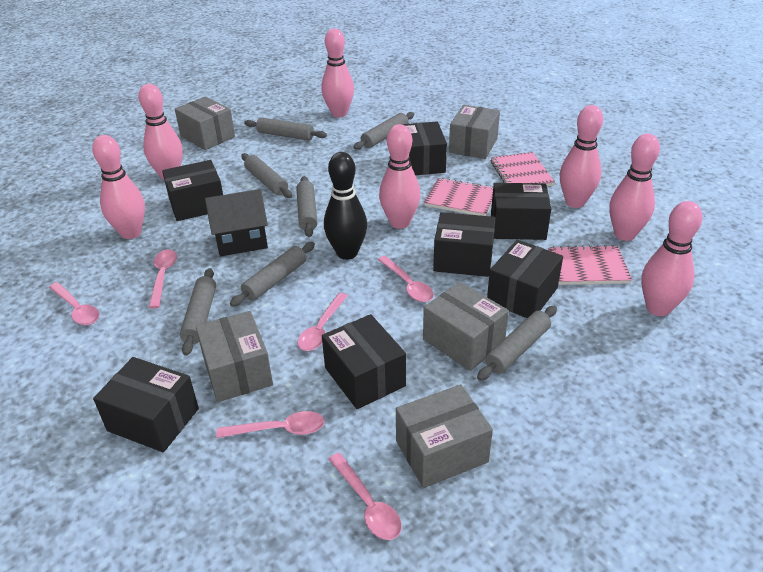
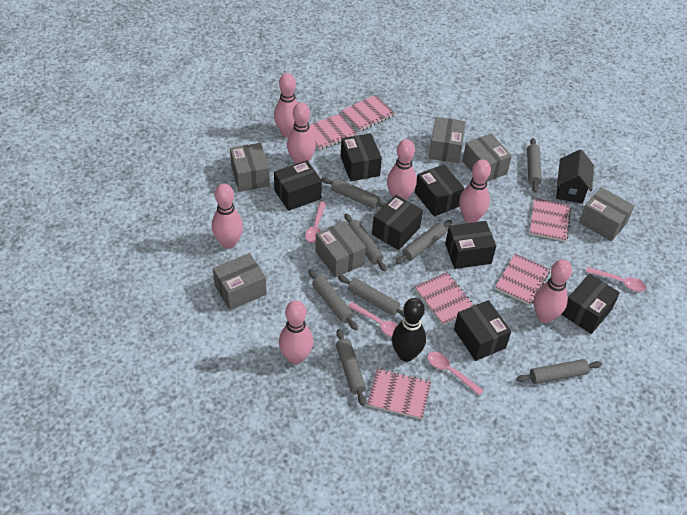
grey box: 5 -> 6
grey rolling pin: 7 -> 8
pink notebook: 3 -> 6
pink spoon: 6 -> 4

